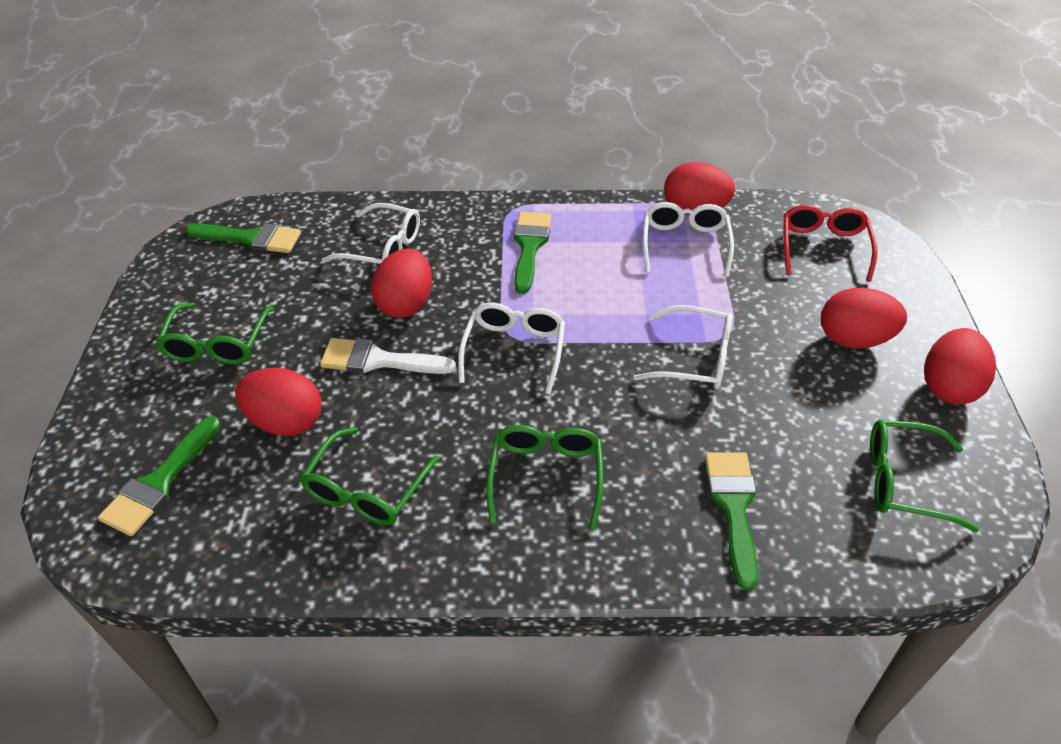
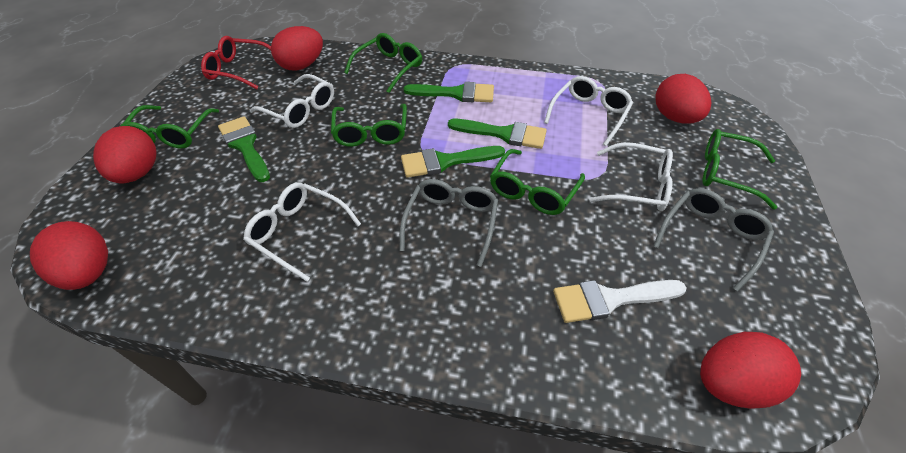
green glasses: 4 -> 5
grey glasses: 0 -> 2

